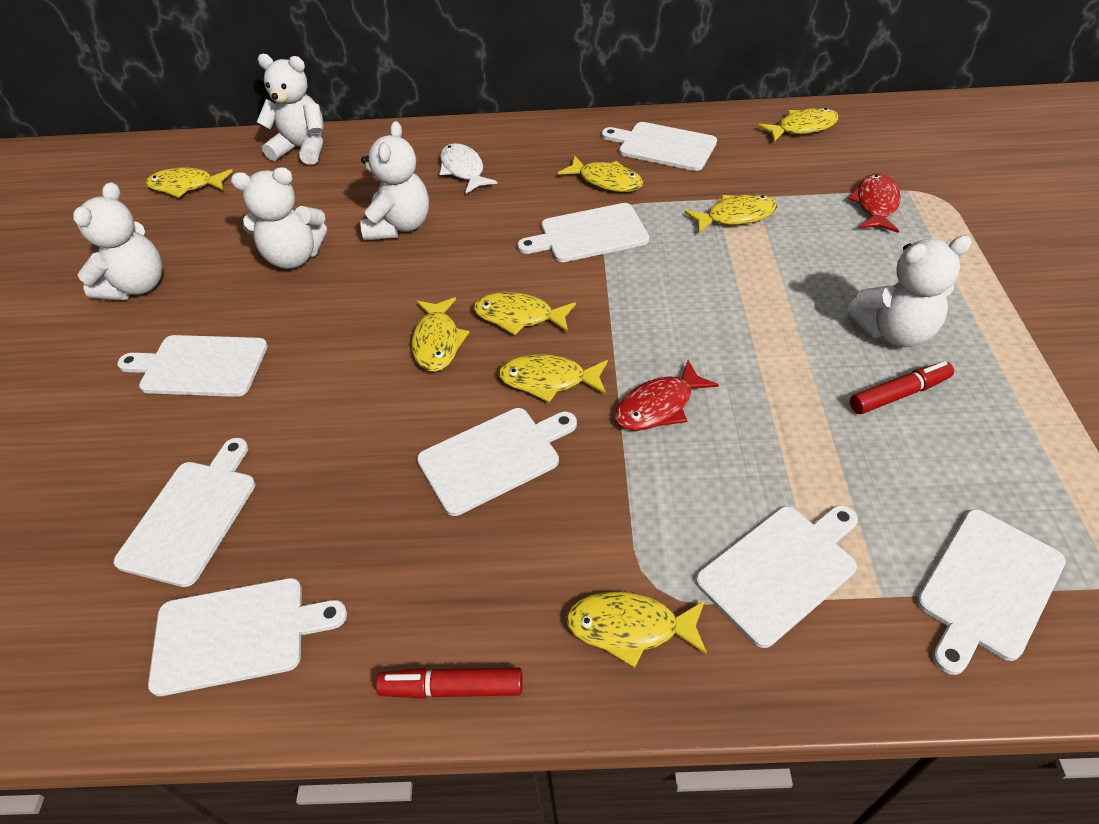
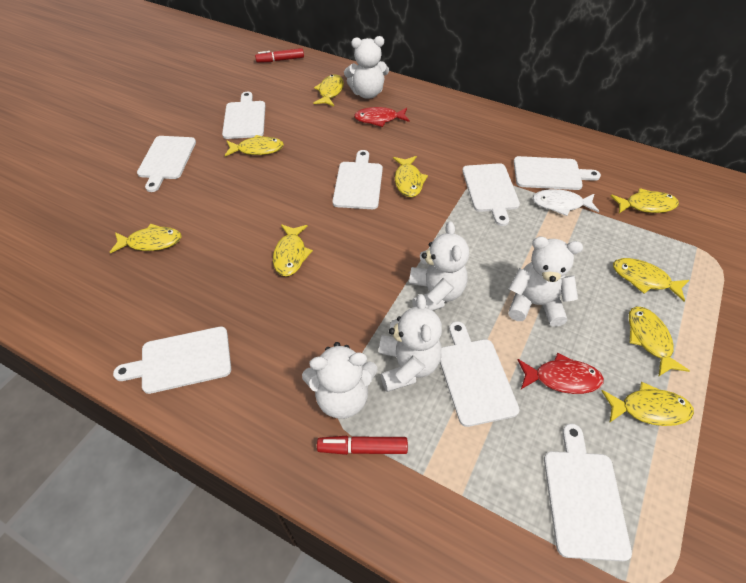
yellow fish: 8 -> 9

